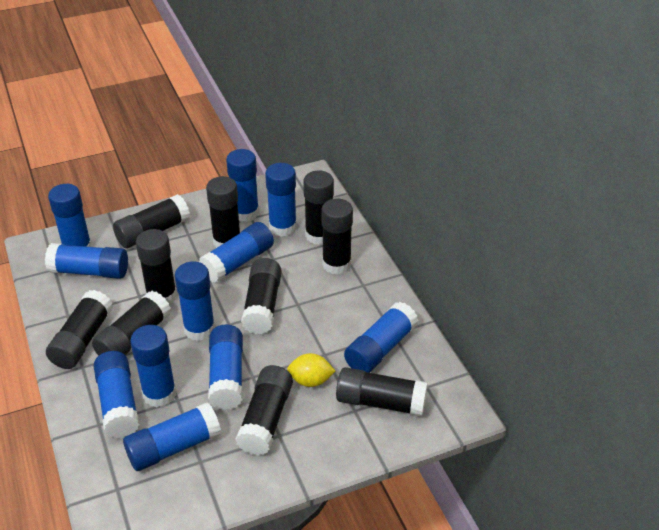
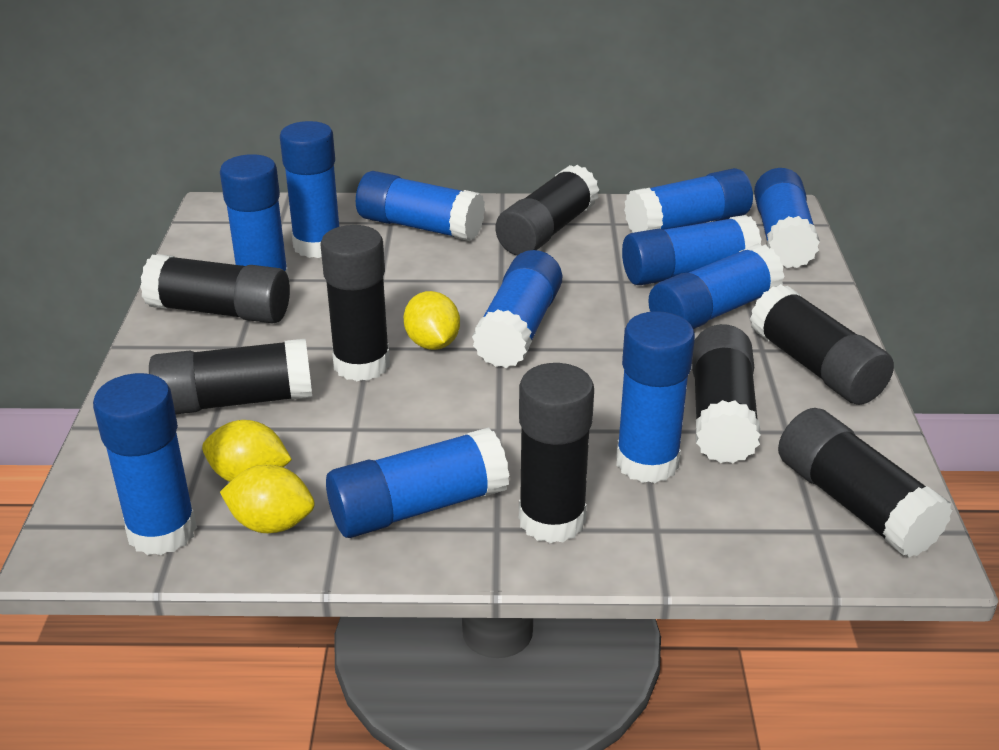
black glue stick: 10 -> 8
yellow lemon: 1 -> 3

